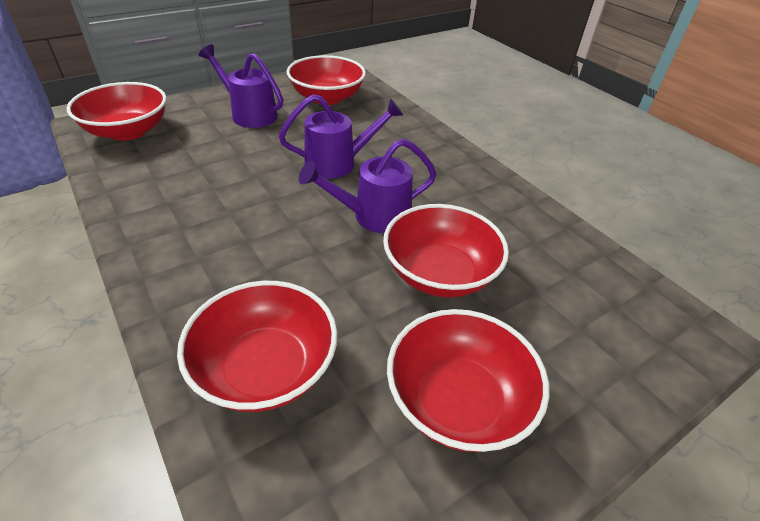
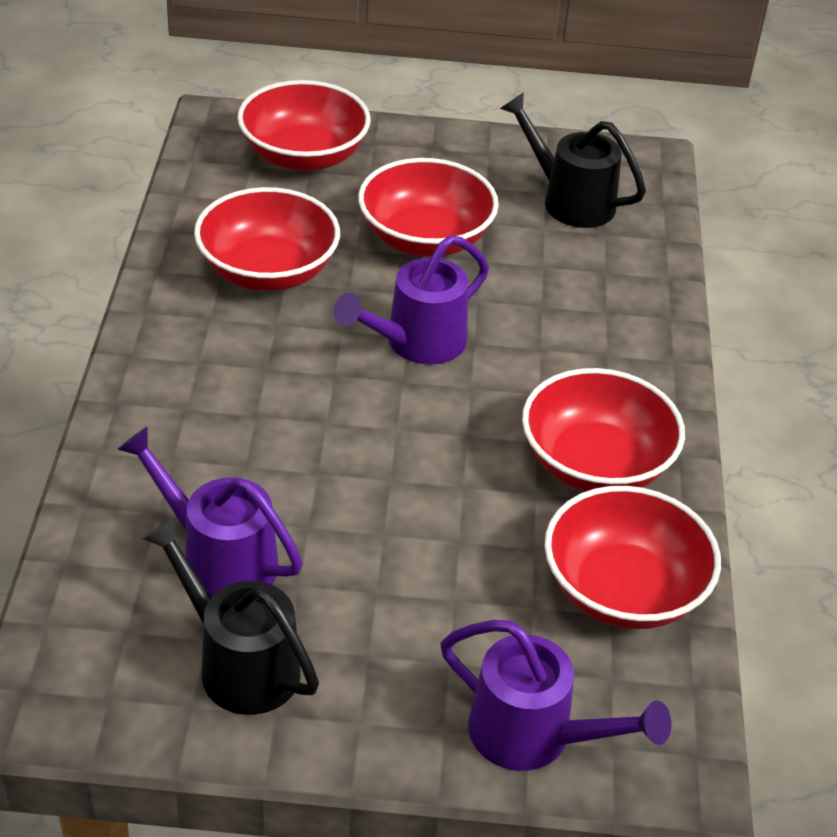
black watering can: 0 -> 2

